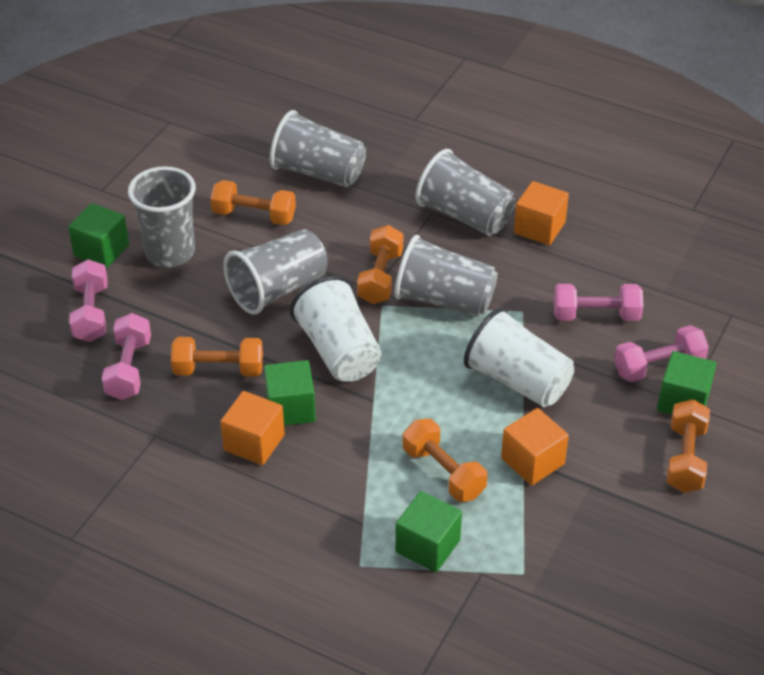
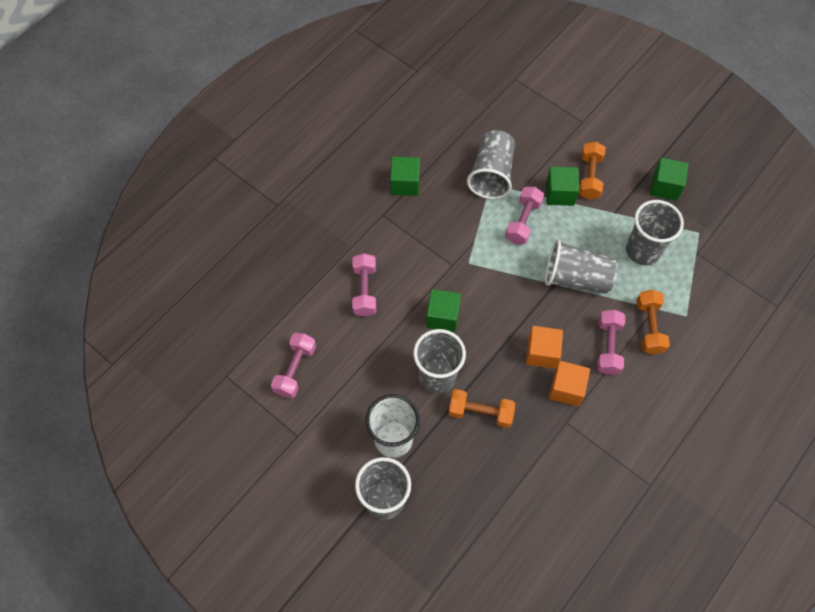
orange cube: 3 -> 2
orange dumbbell: 5 -> 3
white cup: 2 -> 1

